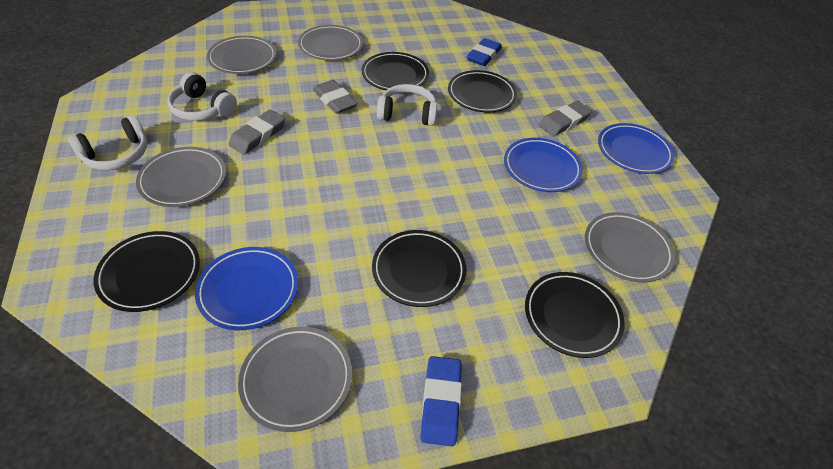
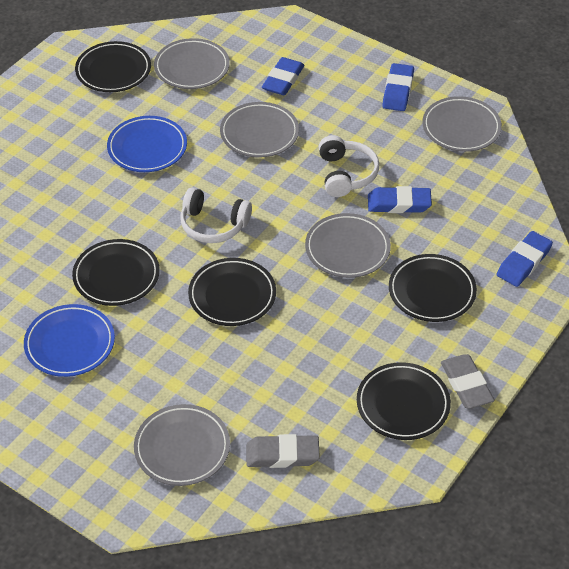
blue eraser: 2 -> 4
blue plate: 3 -> 2
grey eraser: 3 -> 2
white headphones: 3 -> 2

